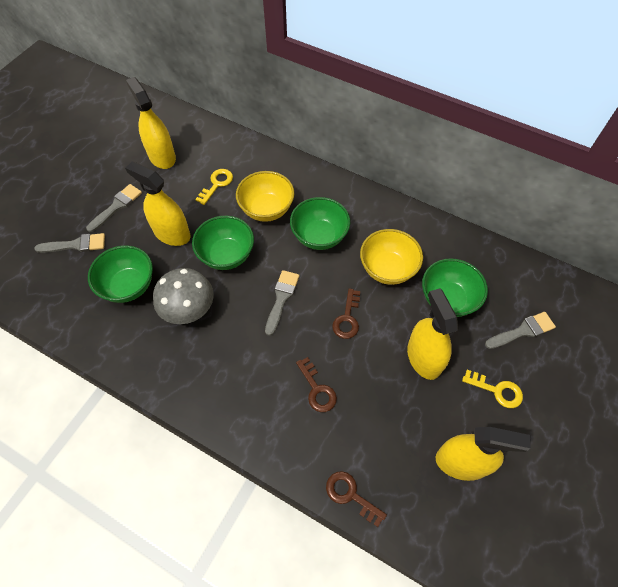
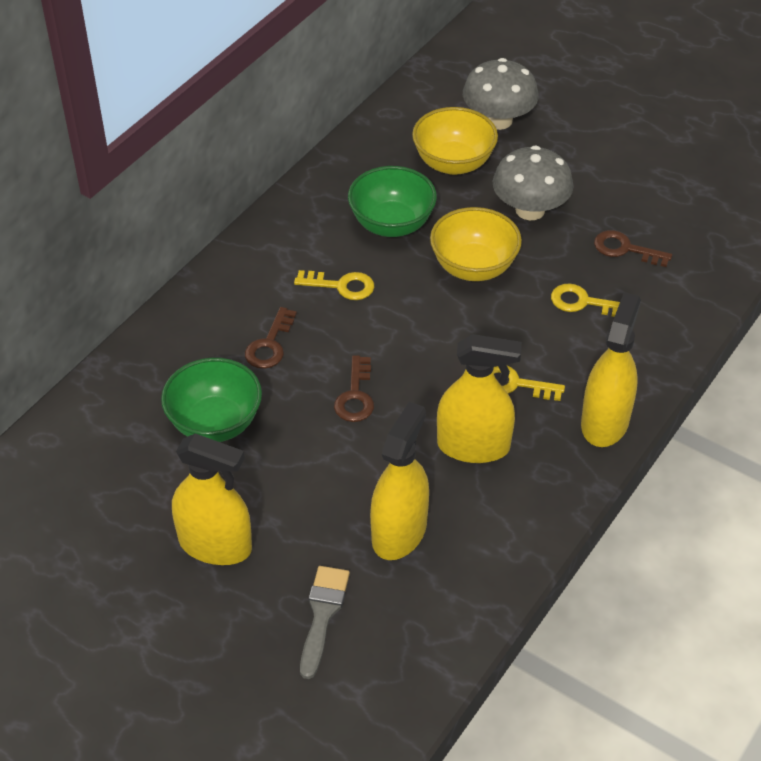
green bowl: 4 -> 2
grey brush: 4 -> 1
grey mushroom: 1 -> 2
yellow key: 2 -> 3

